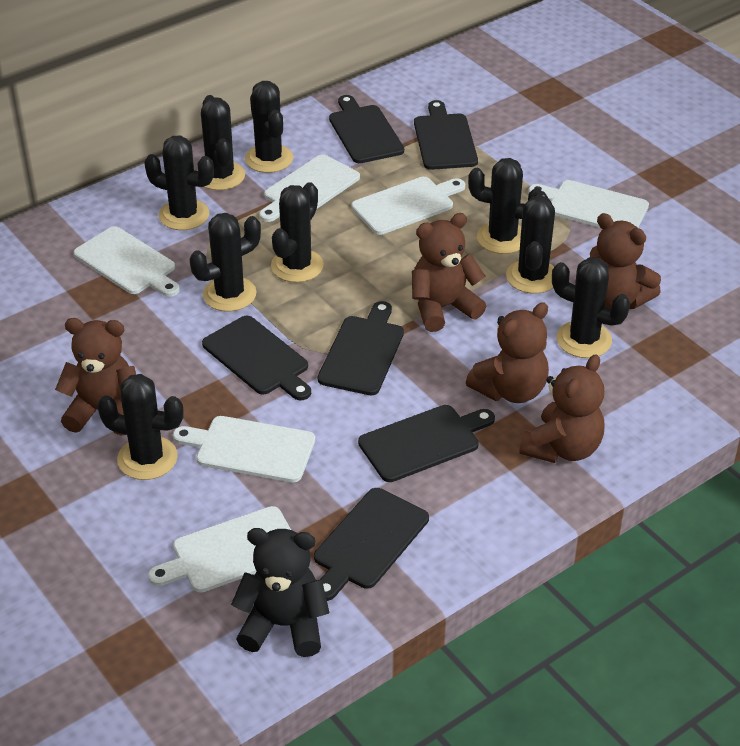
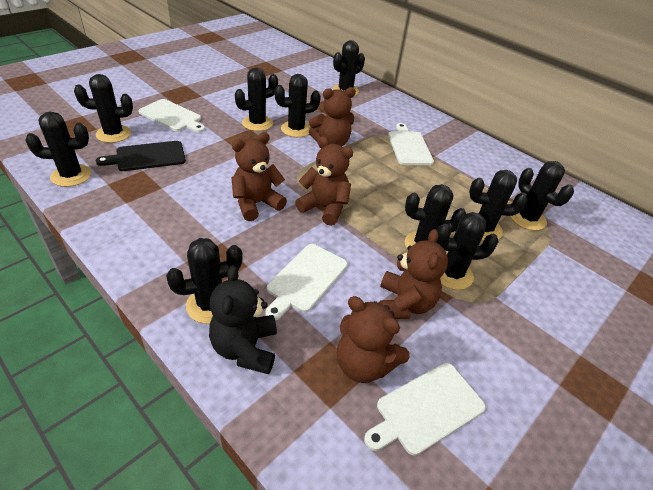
black cactus: 9 -> 10
black cutting board: 6 -> 1
white cutting board: 6 -> 4

